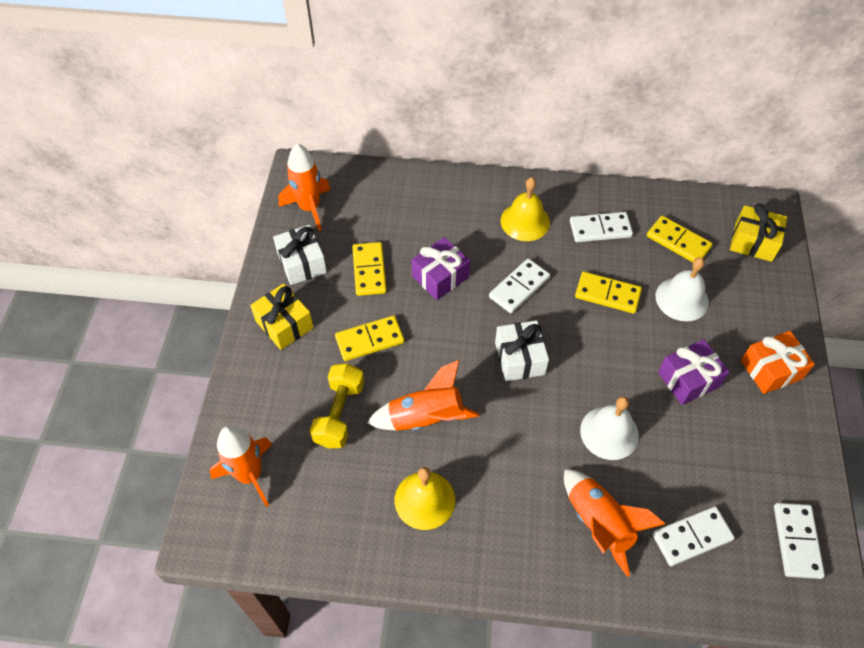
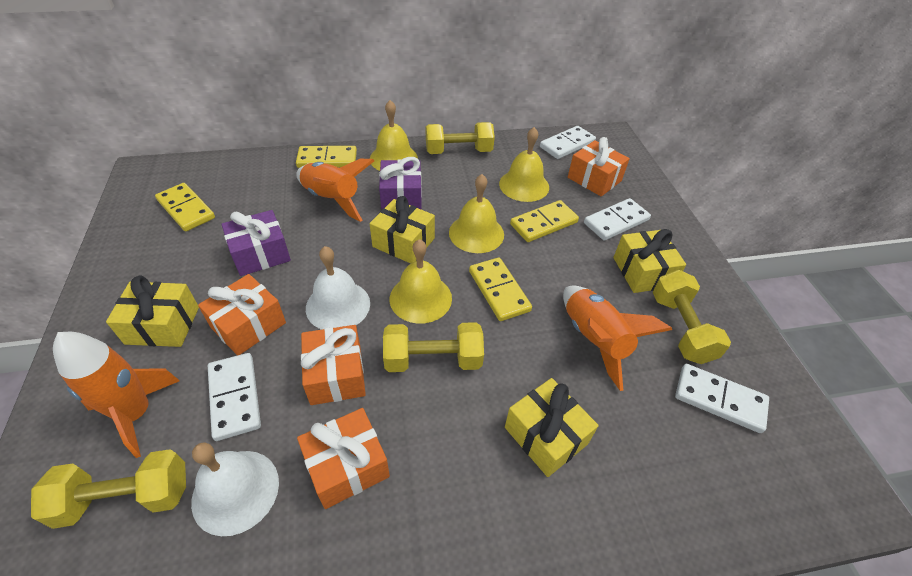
orange gift: 1 -> 4
orange rocket: 4 -> 3
white gift: 2 -> 0
yellow bell: 2 -> 4
yellow dumbbell: 1 -> 4
yellow gift: 2 -> 4

